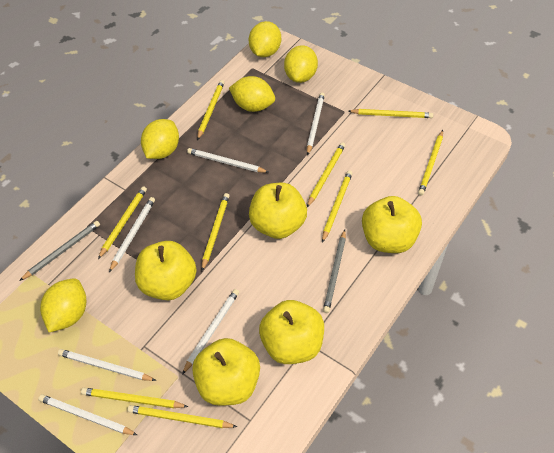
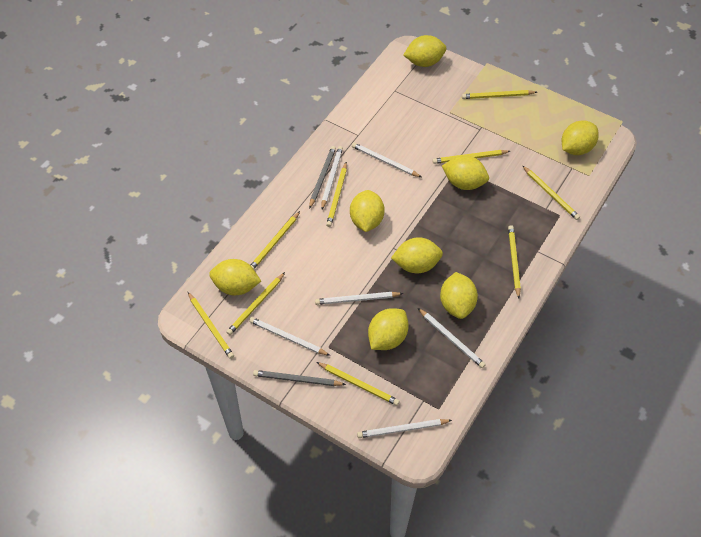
yellow apple: 5 -> 0
yellow lemon: 5 -> 8

